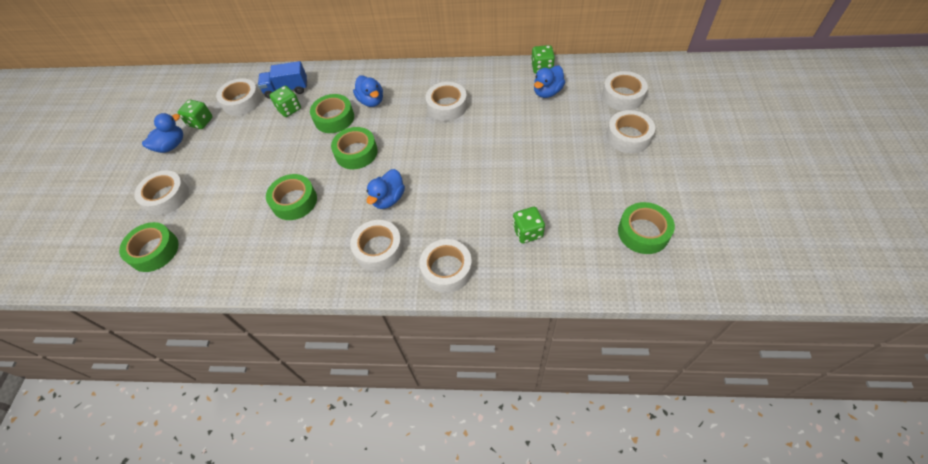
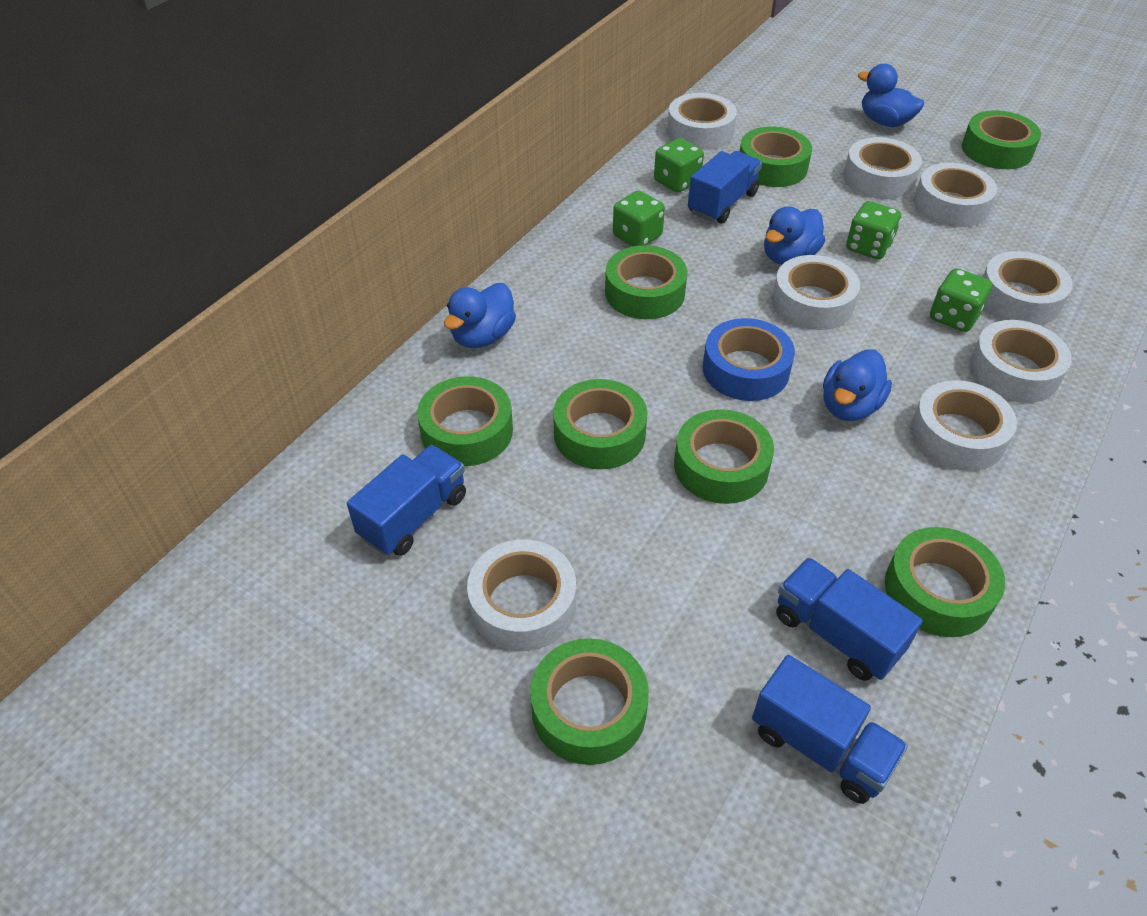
blue tape: 0 -> 1
blue truck: 1 -> 4
green tape: 5 -> 8
white tape: 7 -> 8

